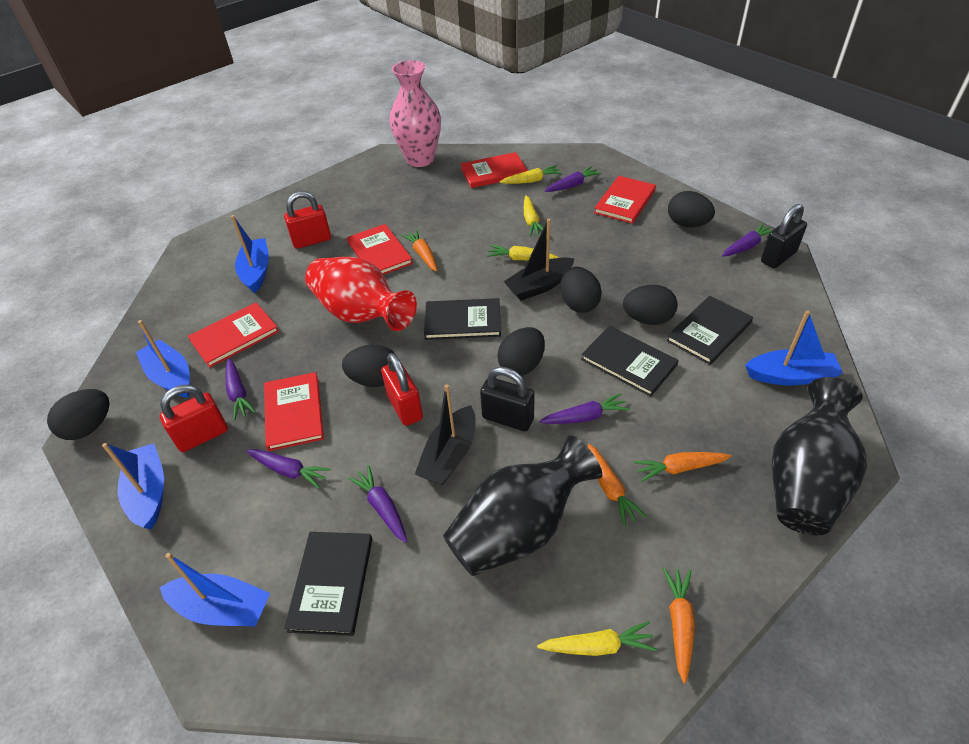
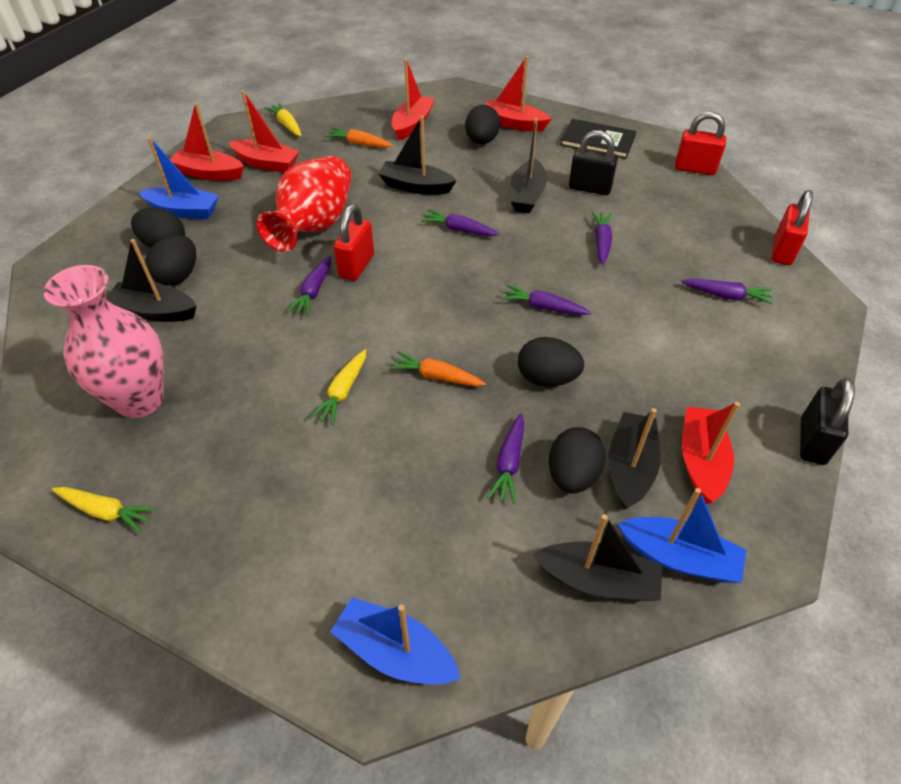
black boat: 2 -> 5
black book: 4 -> 1
black egg: 6 -> 5
black vase: 2 -> 0
blue boat: 5 -> 3
orange carrot: 4 -> 2
red boat: 0 -> 5
red book: 5 -> 0
yellow carrot: 4 -> 3

